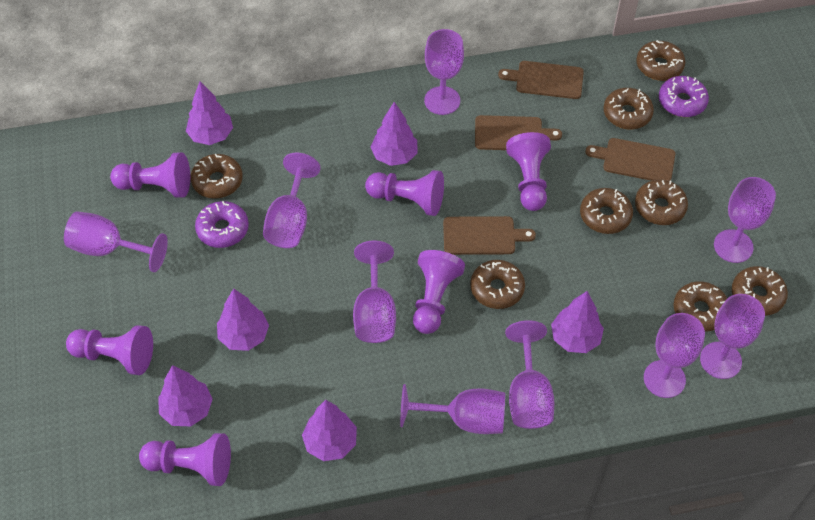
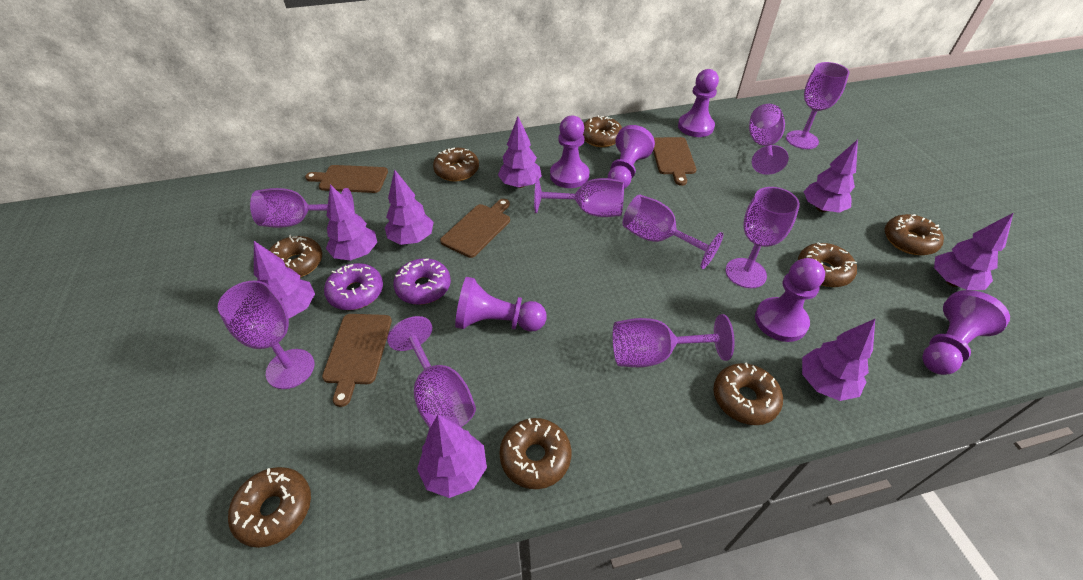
purple tree: 6 -> 8

